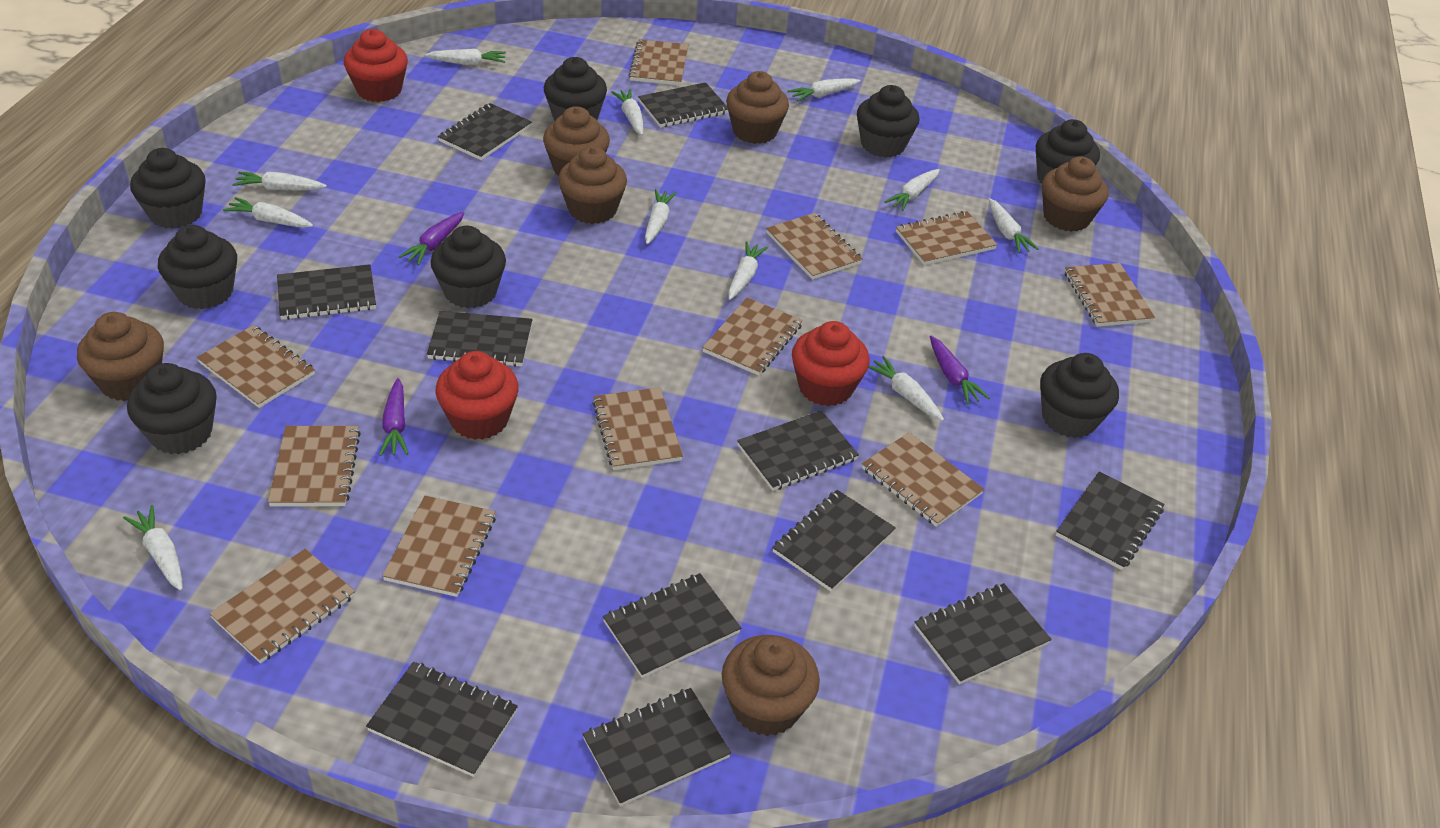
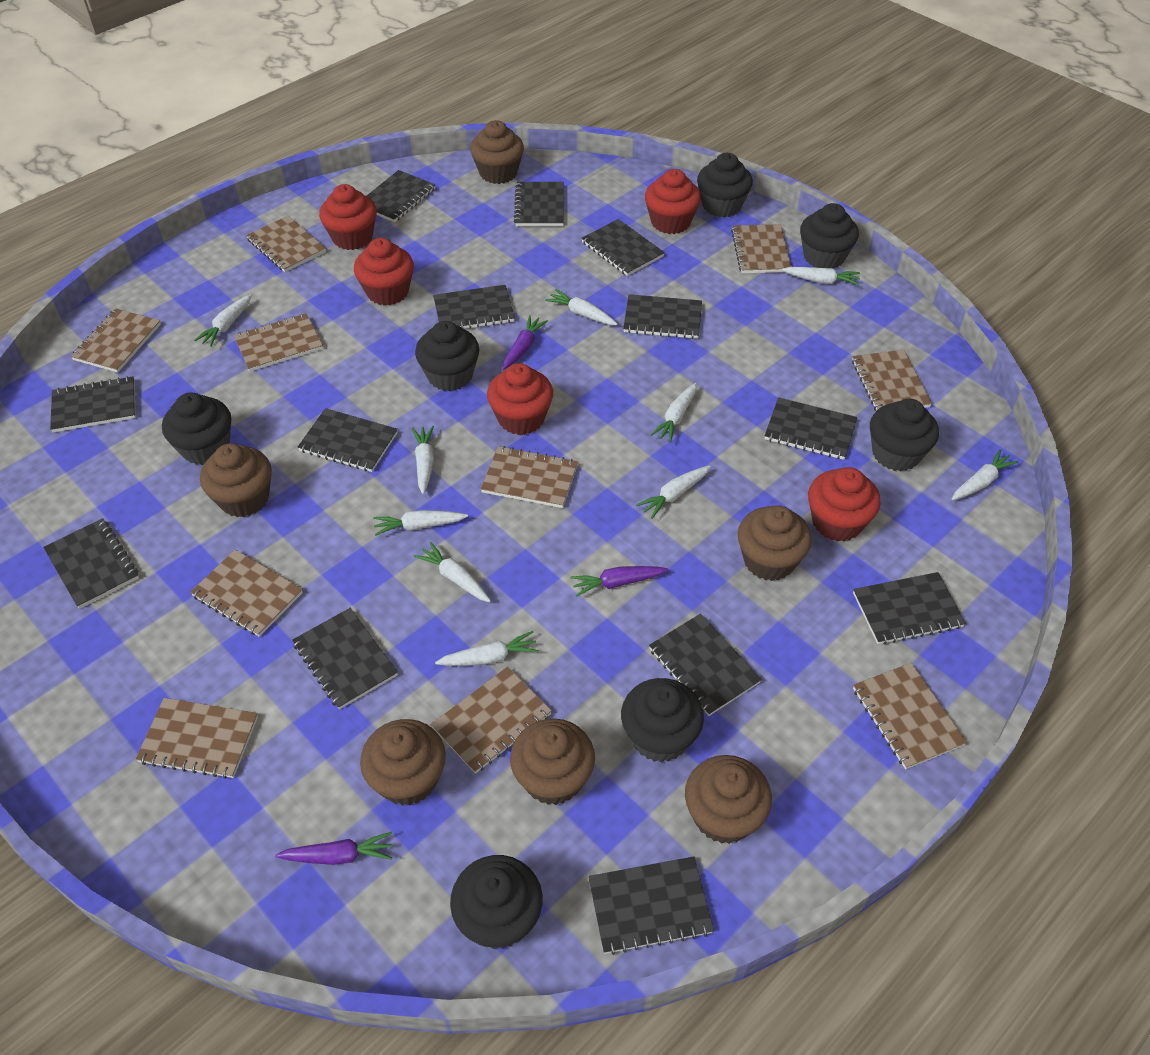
black cupcake: 8 -> 7
black notebook: 11 -> 13
brown notebook: 11 -> 10
red cupcake: 3 -> 5
white carrot: 11 -> 10

